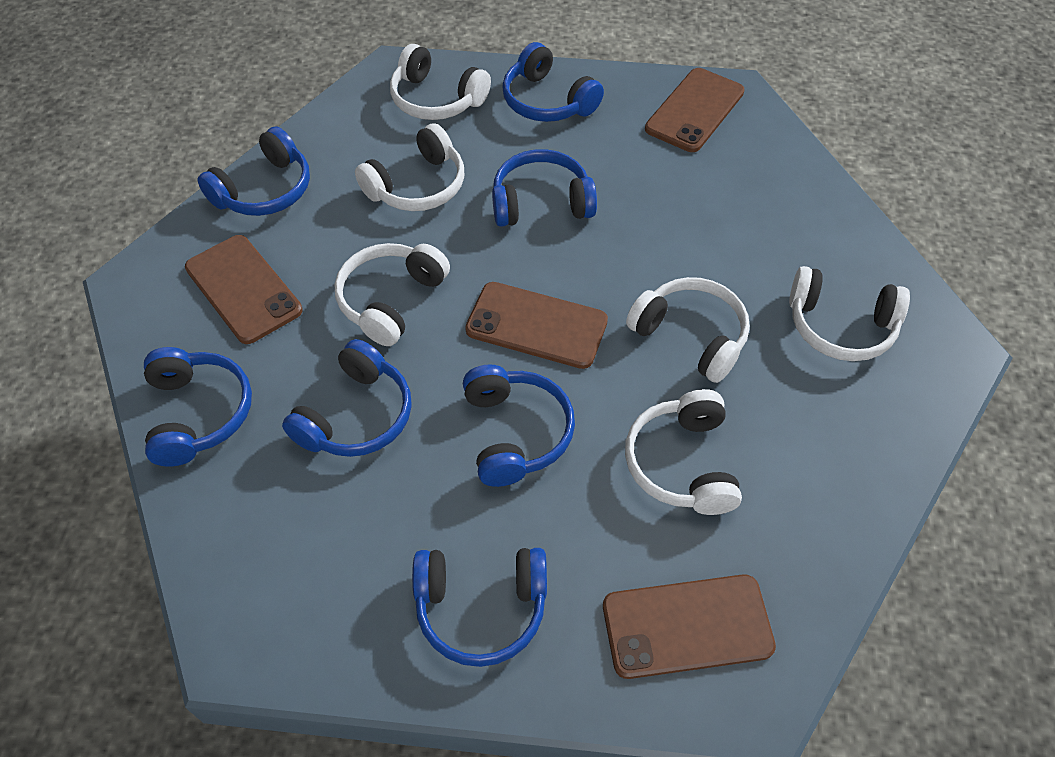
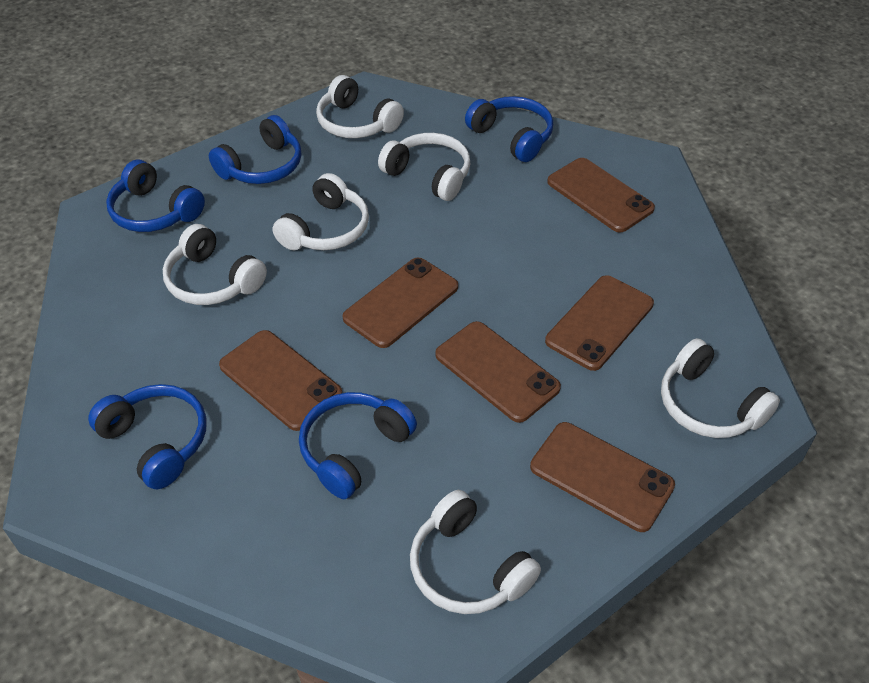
blue headphones: 7 -> 5
brown phone: 4 -> 6

